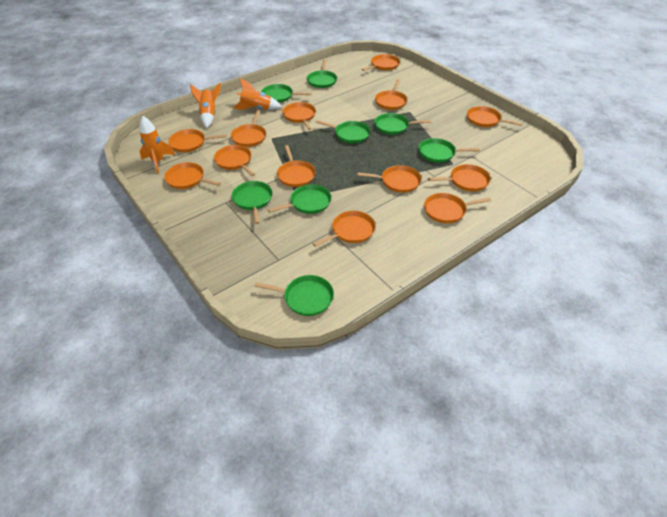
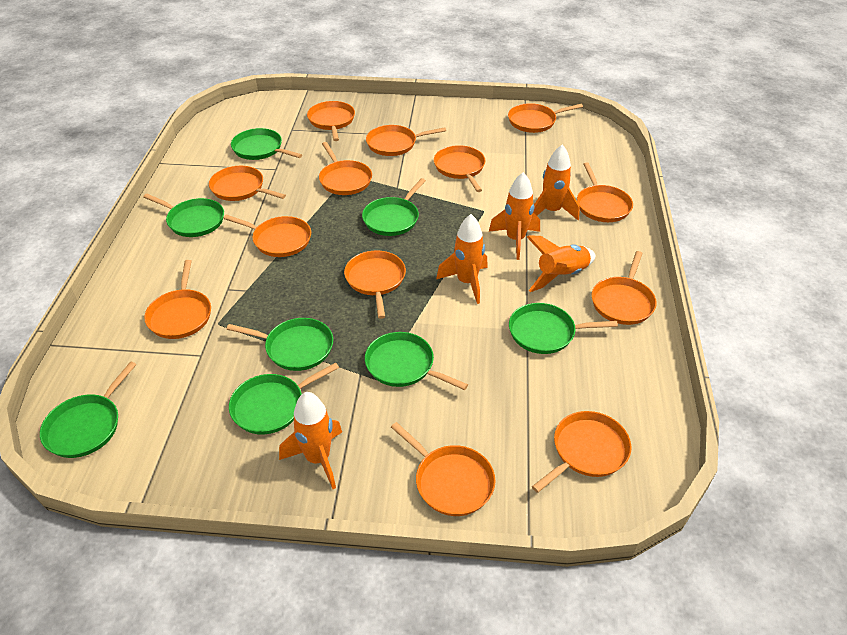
orange rocket: 3 -> 5

